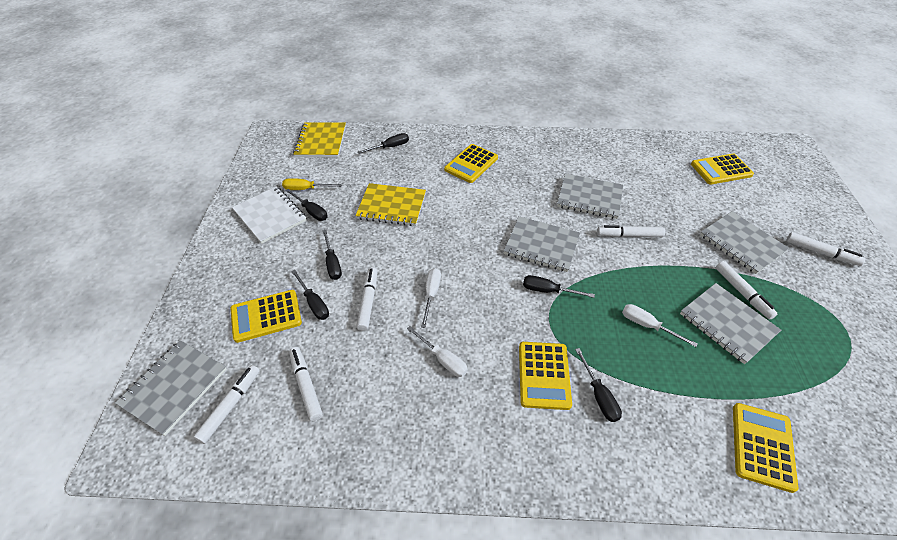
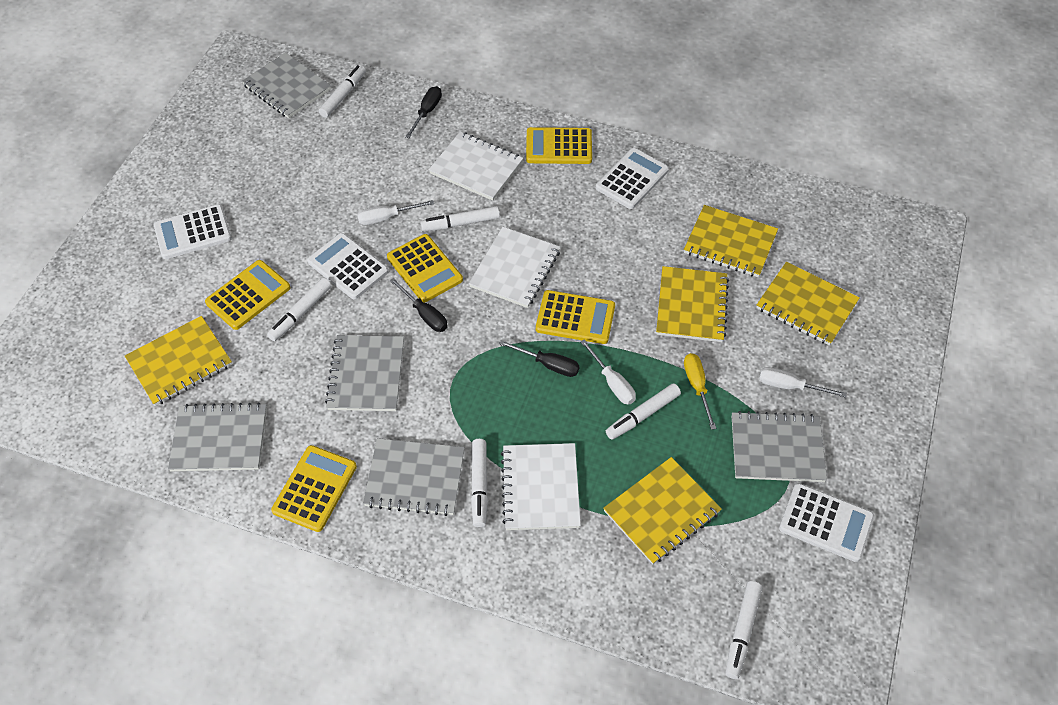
black screwdriver: 6 -> 3
white calculator: 0 -> 4
white notebook: 1 -> 3
yellow notebook: 2 -> 5

